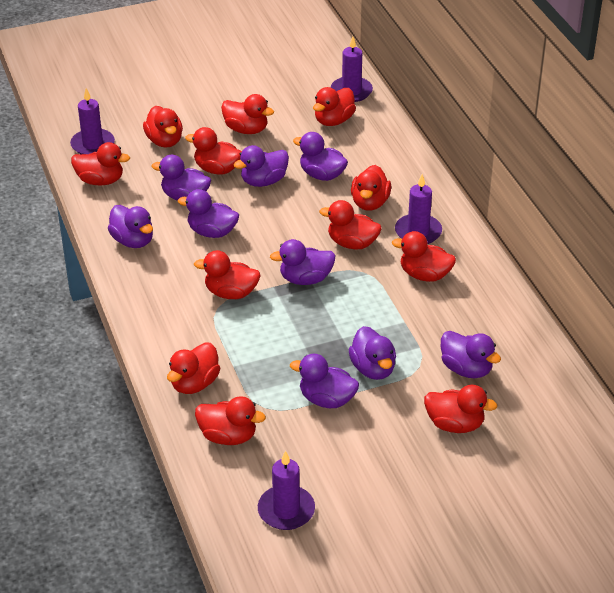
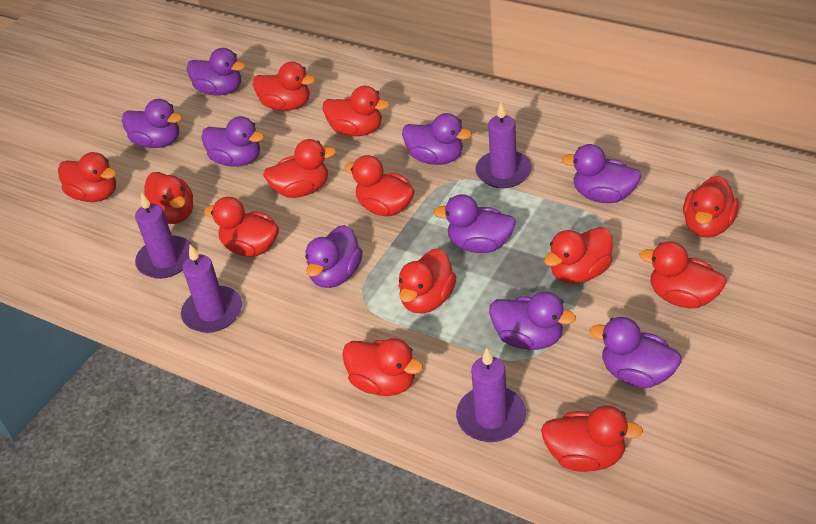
red duck: 12 -> 13

